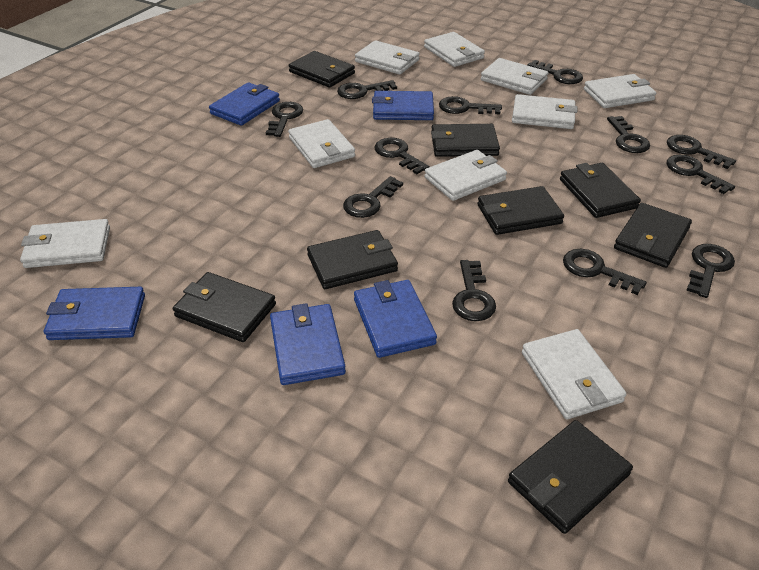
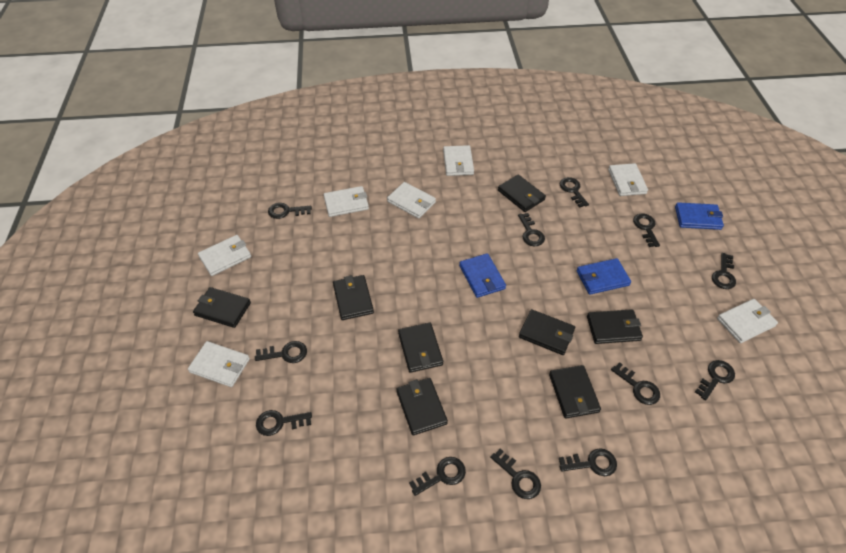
blue wallet: 5 -> 3
white wallet: 9 -> 7

